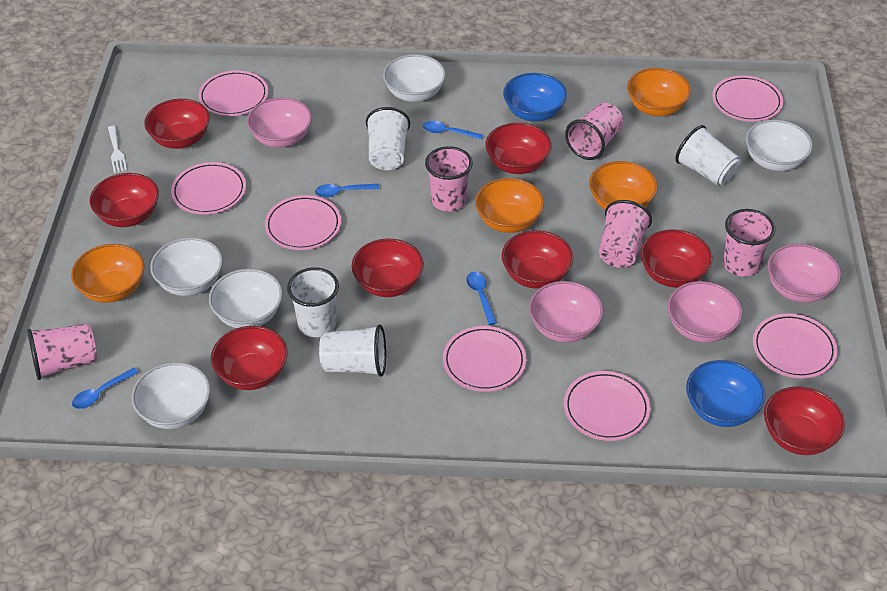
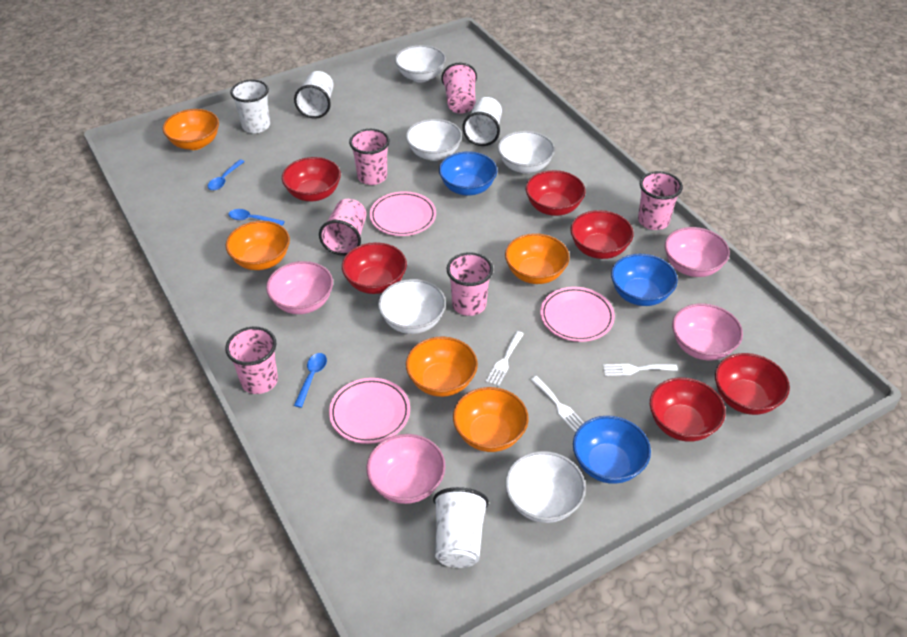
blue bowl: 2 -> 3
blue spoon: 4 -> 3
orange bowl: 4 -> 5
pink cup: 5 -> 6
pink plate: 7 -> 3
red bowl: 8 -> 6
white fork: 1 -> 3

